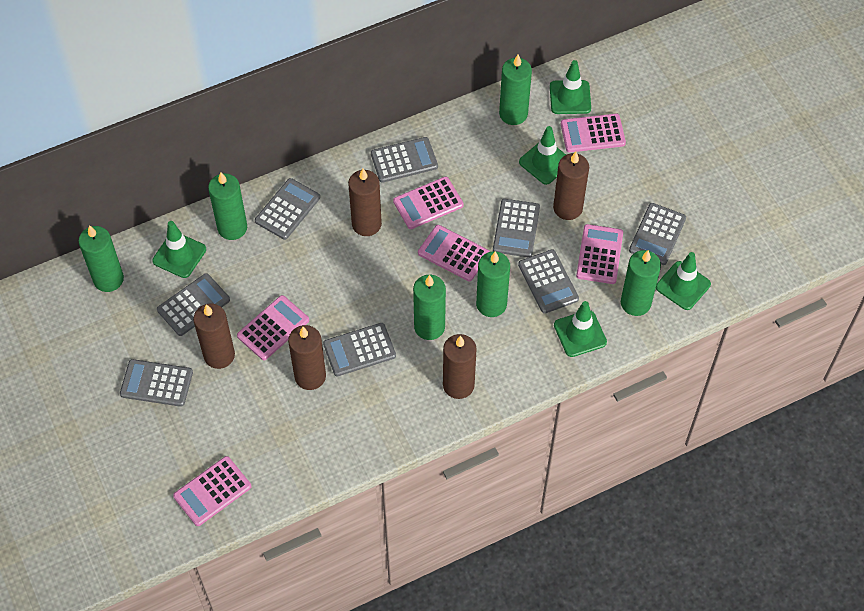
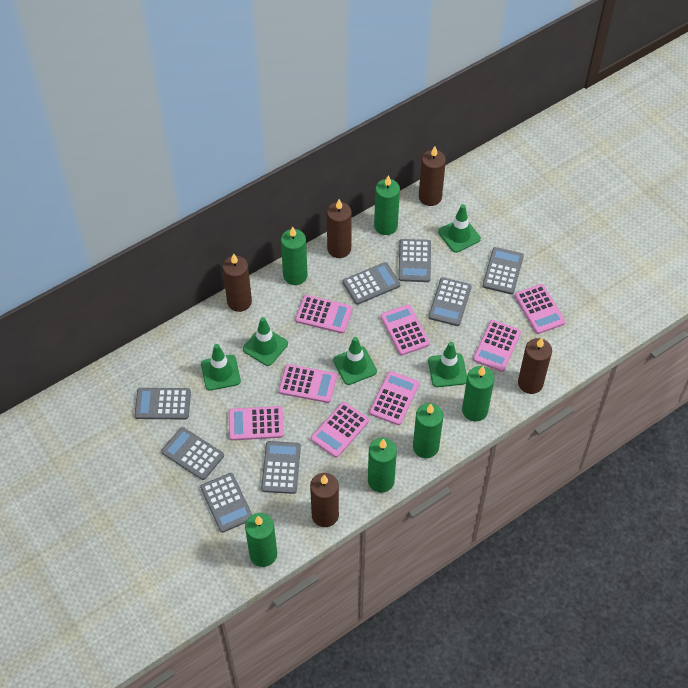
pink calculator: 6 -> 8

